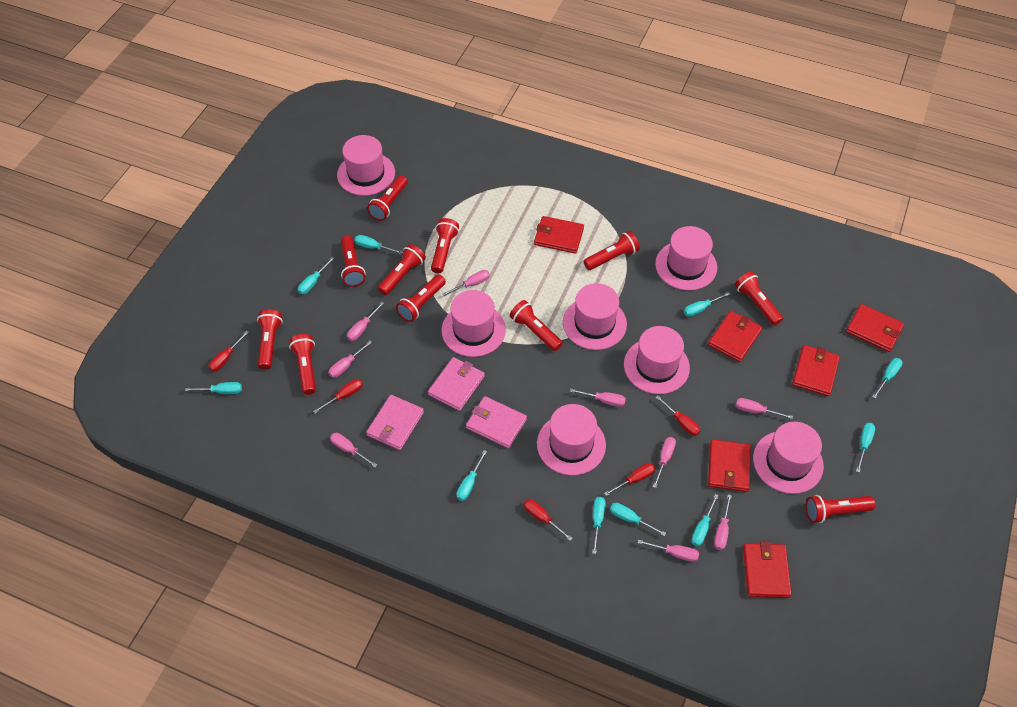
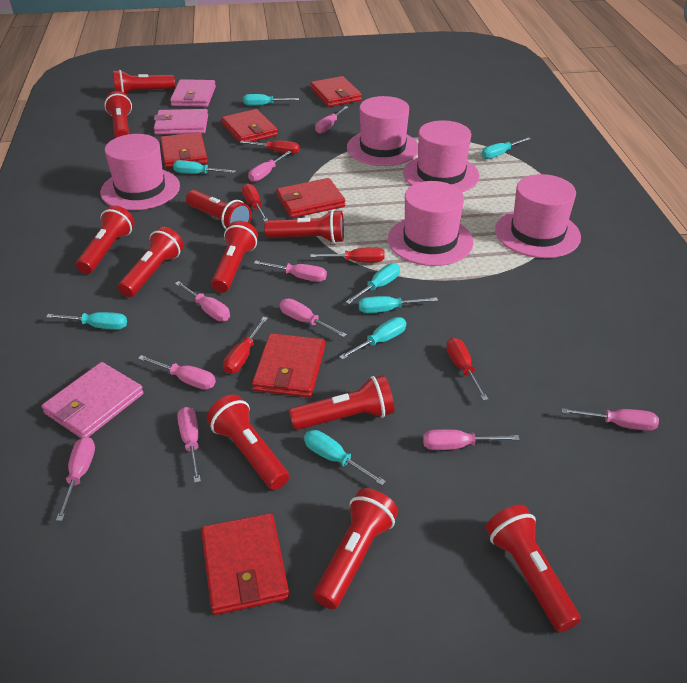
pink hat: 7 -> 5
pink screwdriver: 9 -> 10
turquoise screwdriver: 10 -> 8

